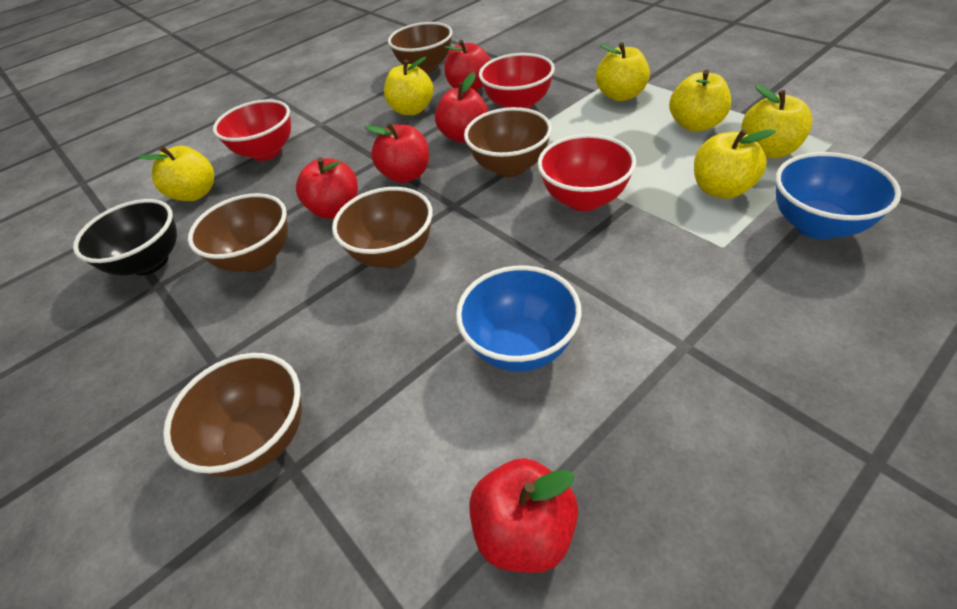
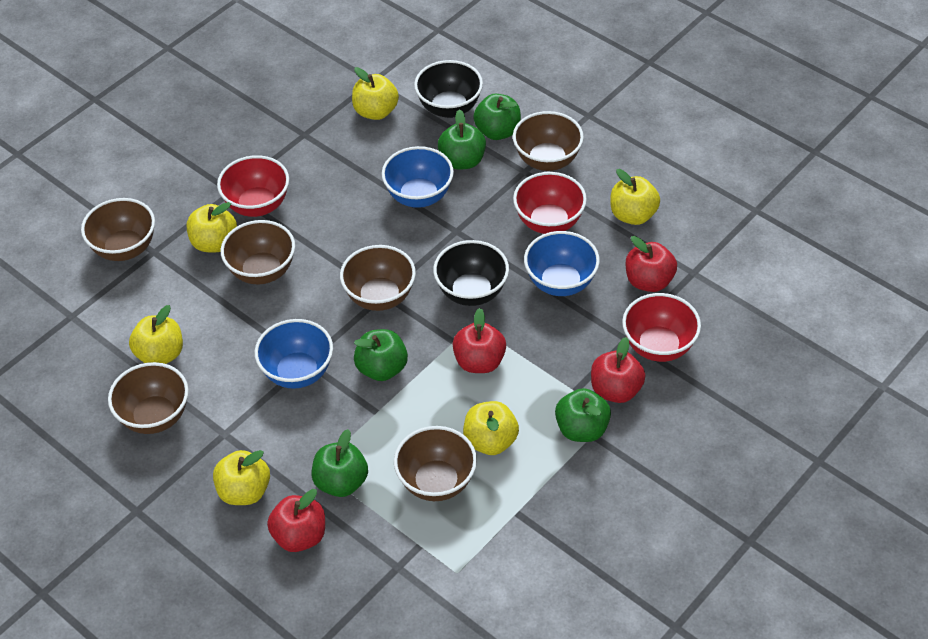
black bowl: 1 -> 2
blue bowl: 2 -> 3
brown bowl: 5 -> 6
green apple: 0 -> 5
red apple: 5 -> 4

